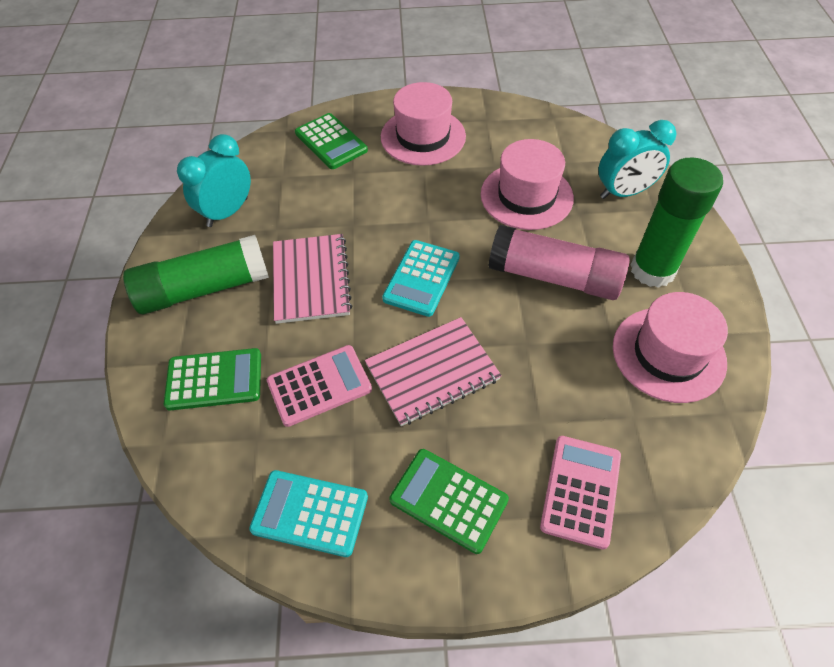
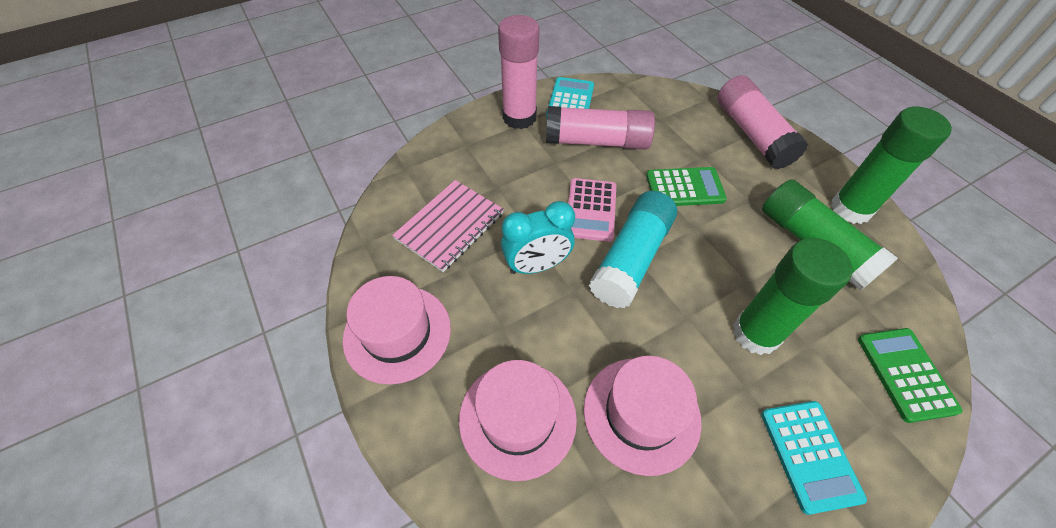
green calculator: 3 -> 2
green glue stick: 2 -> 3
pink calculator: 2 -> 1
pink glue stick: 1 -> 3
pink notebook: 2 -> 1
turquoise clock: 2 -> 1
turquoise glue stick: 0 -> 1

